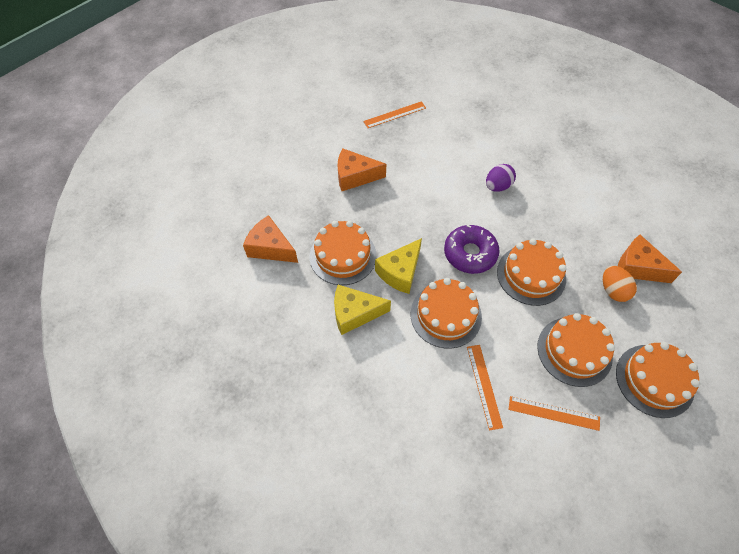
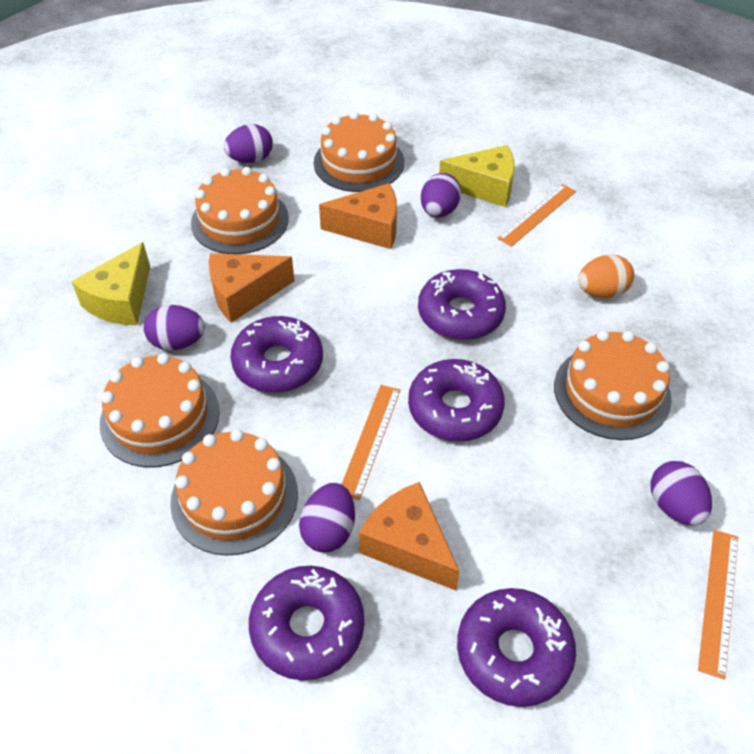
purple donut: 1 -> 5
purple egg: 1 -> 5

